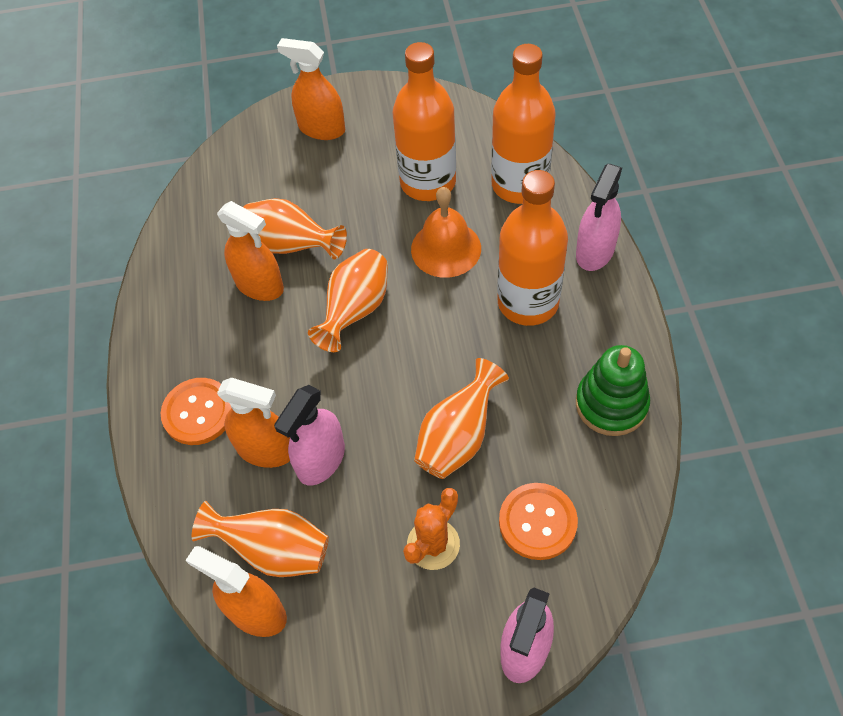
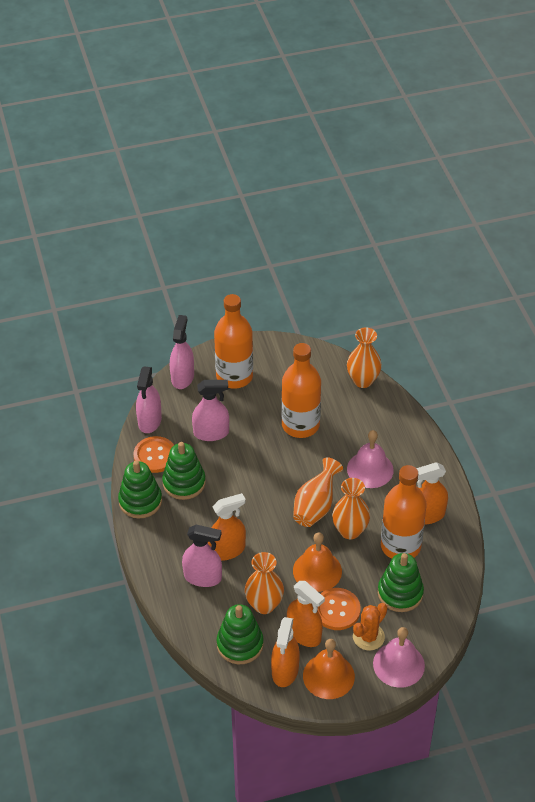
green stacking toy: 1 -> 4
orange bell: 1 -> 2
pink bell: 0 -> 2
pink spray bottle: 3 -> 4

